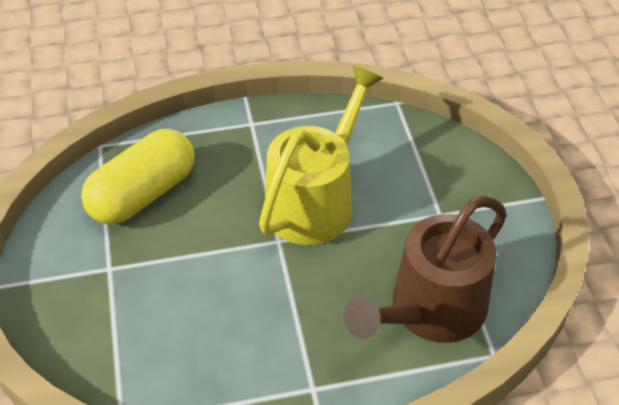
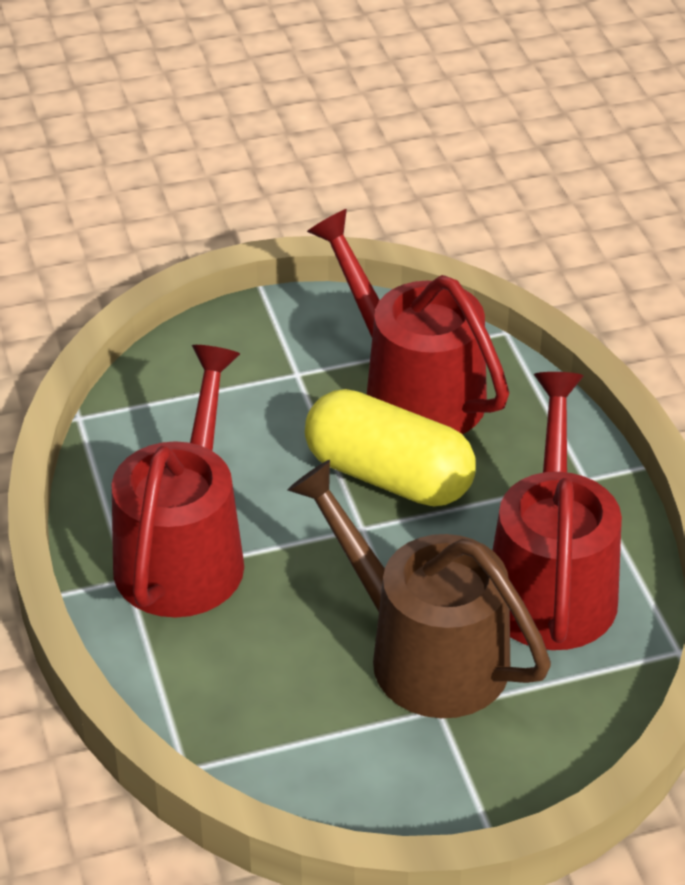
red watering can: 0 -> 3
yellow watering can: 1 -> 0

